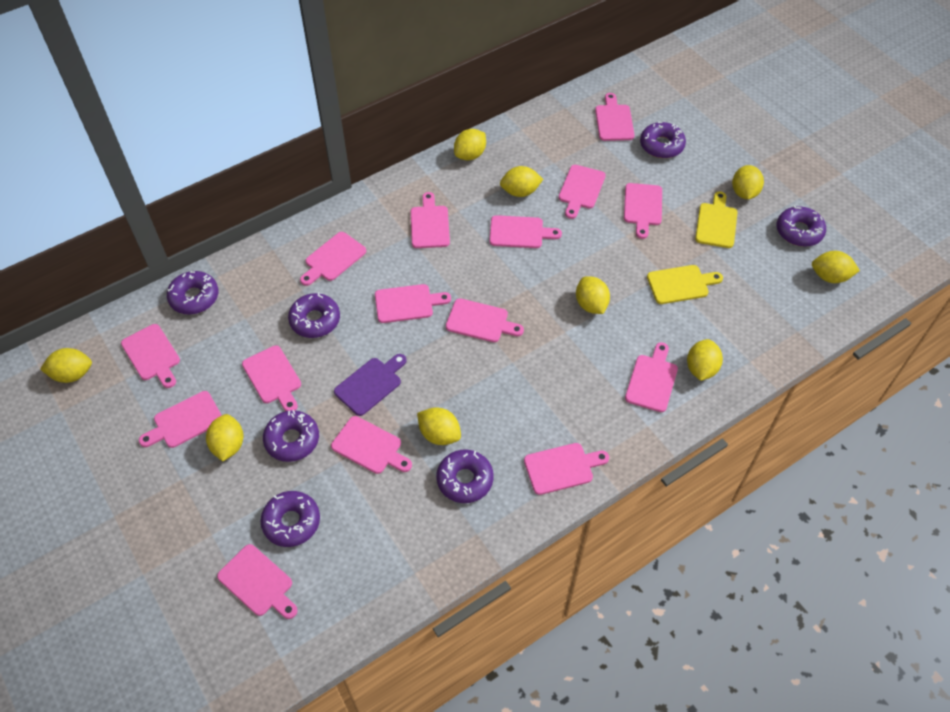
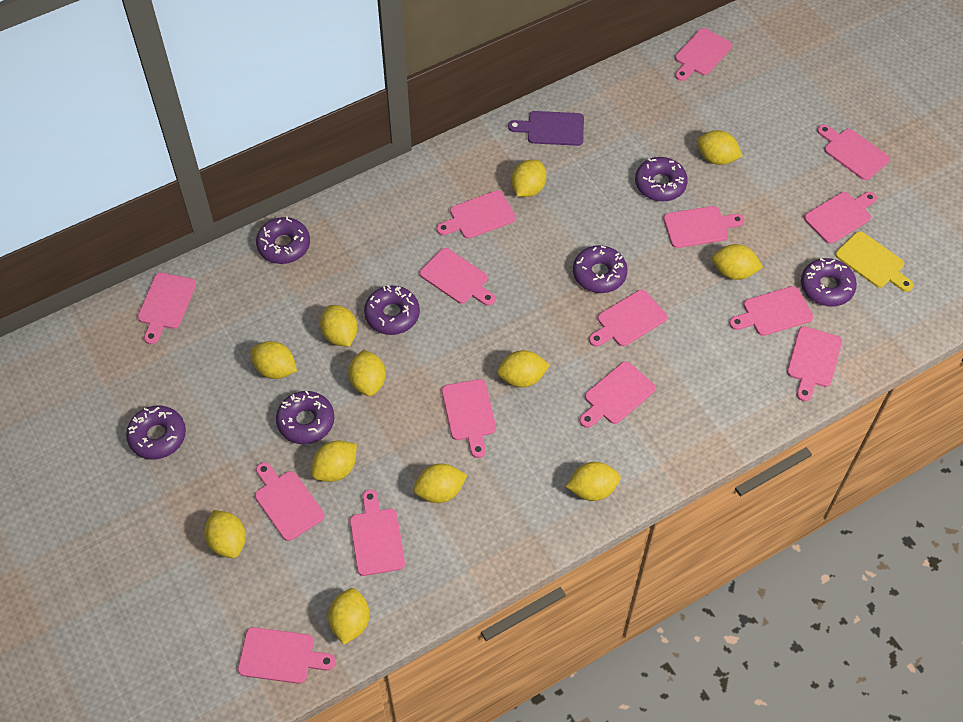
yellow cutting board: 2 -> 1
yellow lemon: 9 -> 12

